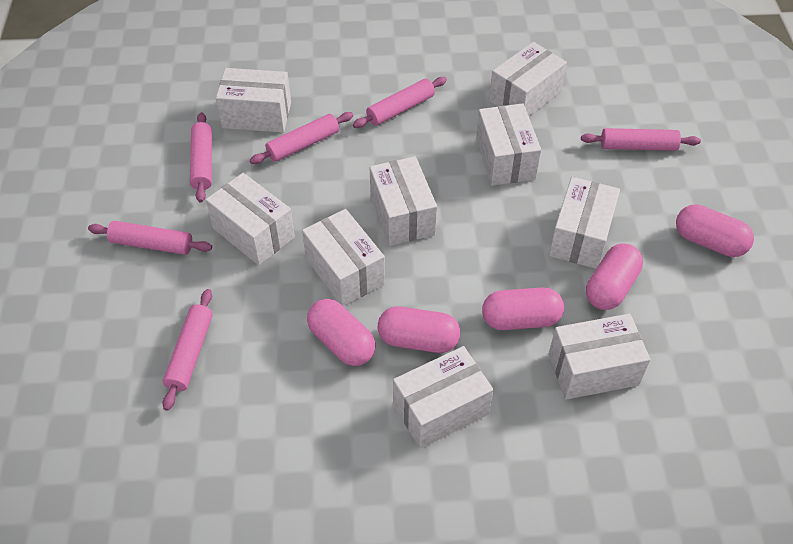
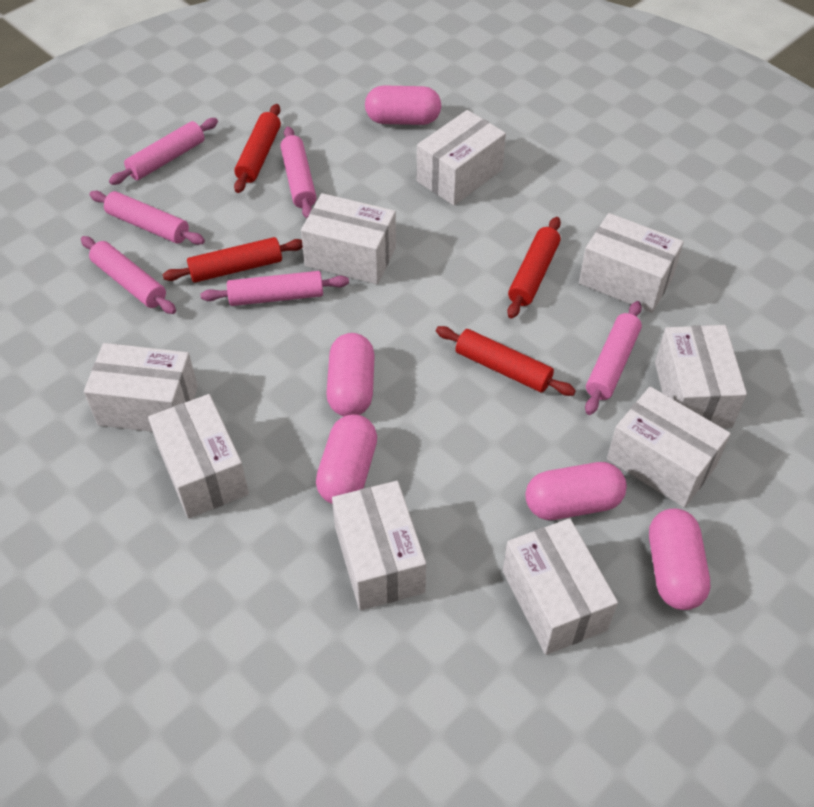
red rolling pin: 0 -> 4

